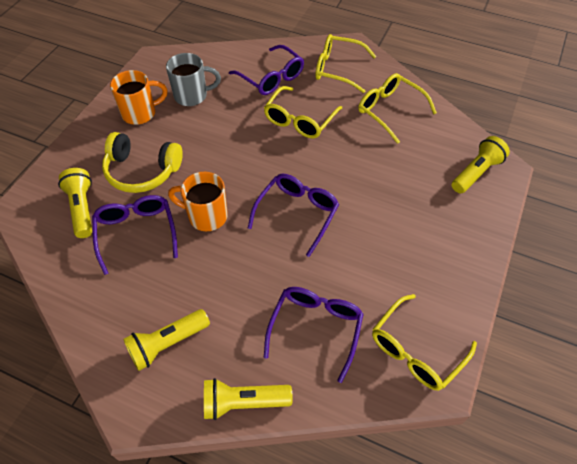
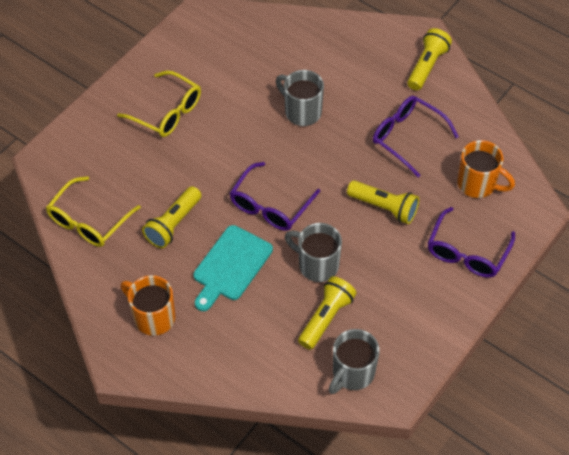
grey mug: 1 -> 3
purple glasses: 4 -> 3
turquoise cutting board: 0 -> 1
yellow glasses: 4 -> 2
yellow headphones: 1 -> 0

